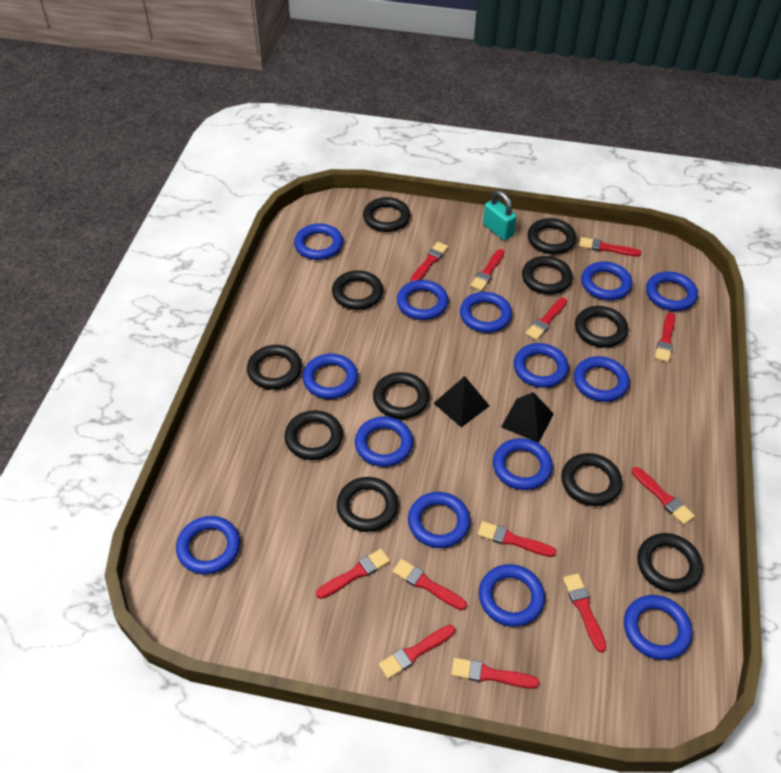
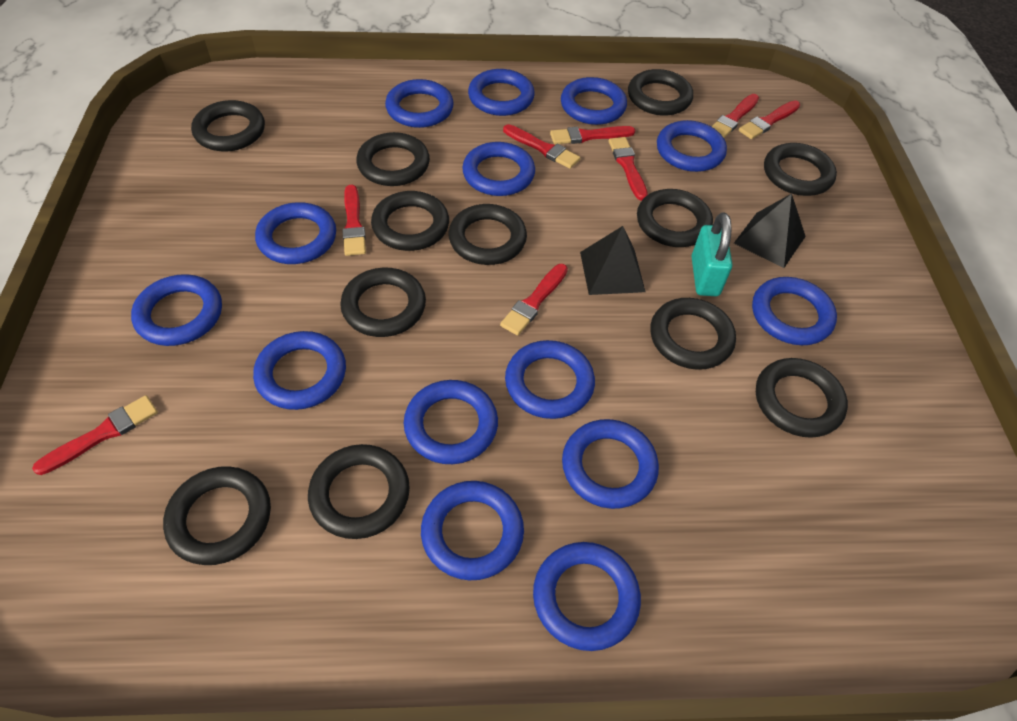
black ring: 11 -> 12
red brush: 12 -> 8

